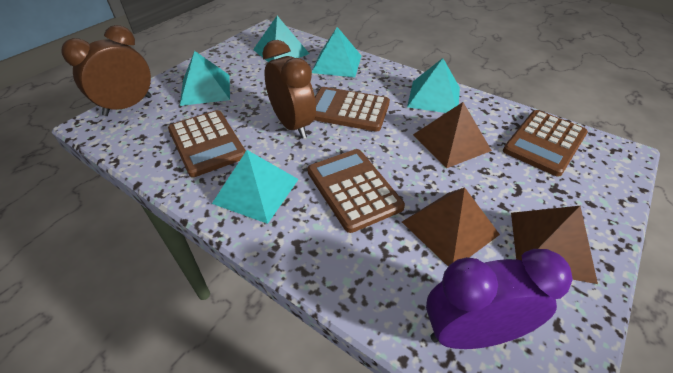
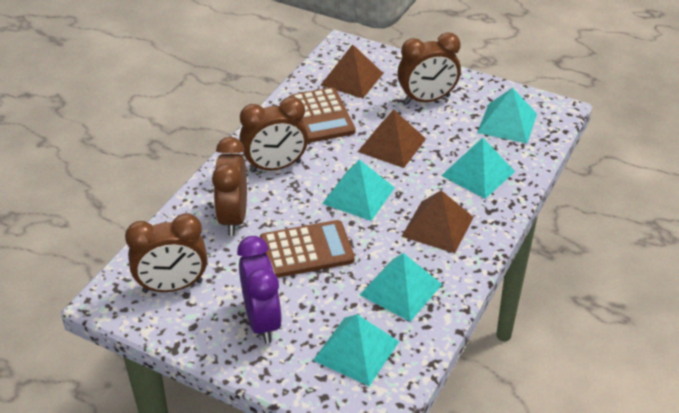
brown calculator: 4 -> 2
brown clock: 2 -> 4

